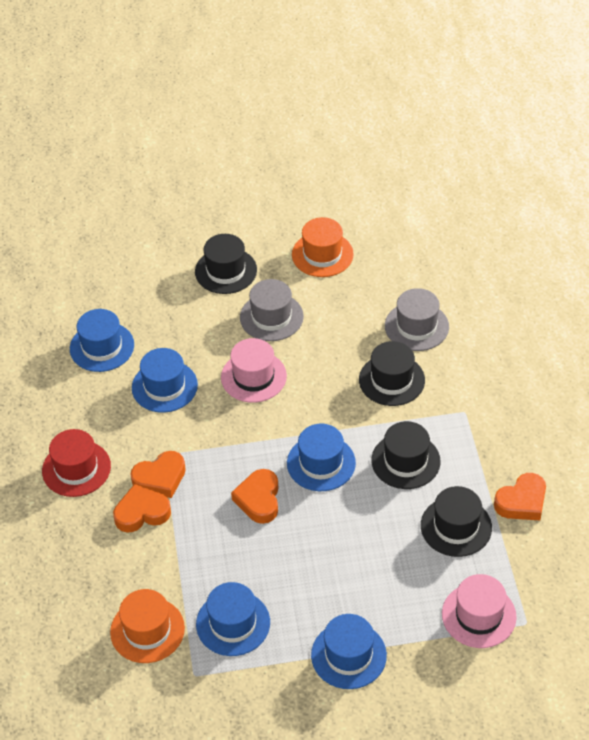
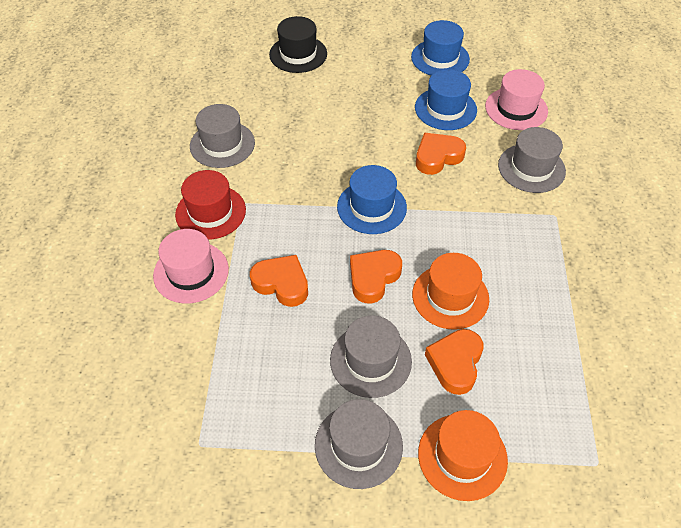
black hat: 4 -> 1
blue hat: 5 -> 3
grey hat: 2 -> 4

